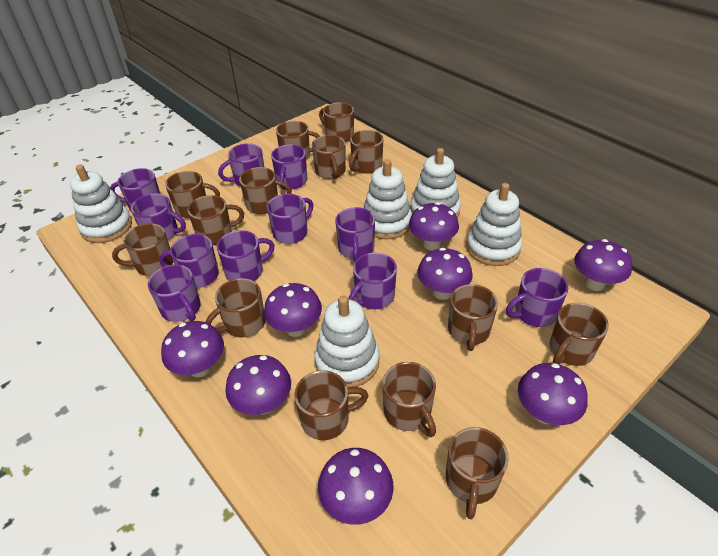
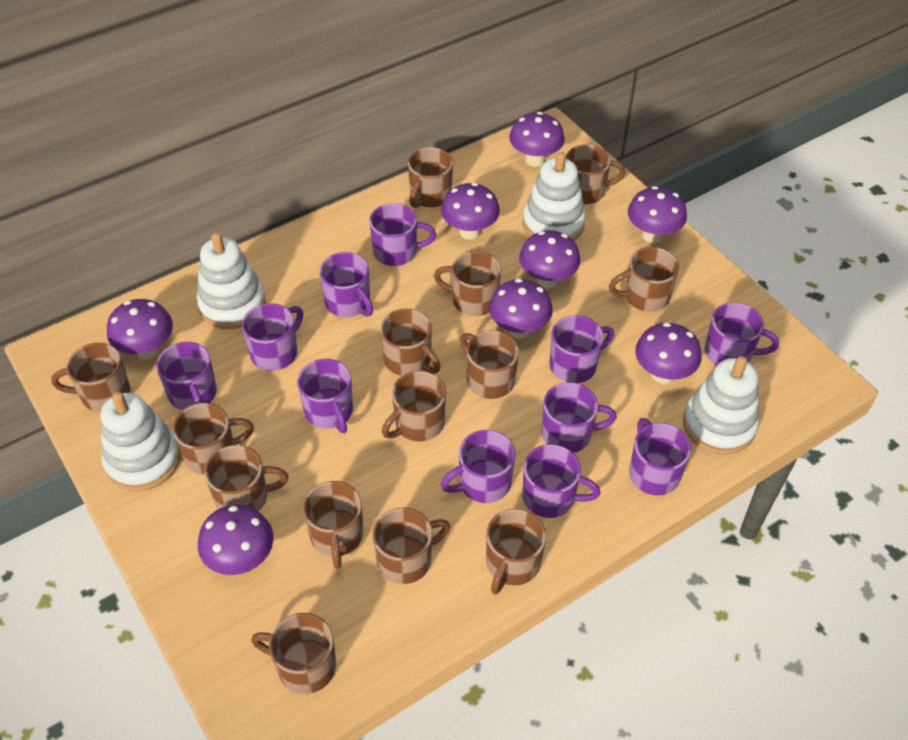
white stacking toy: 5 -> 4

